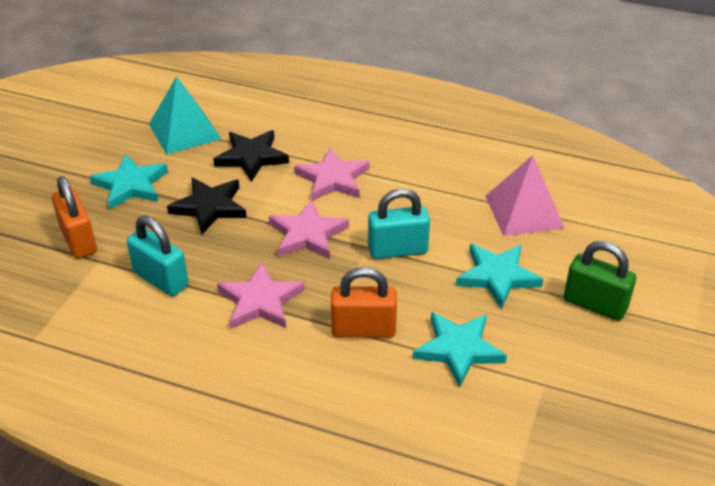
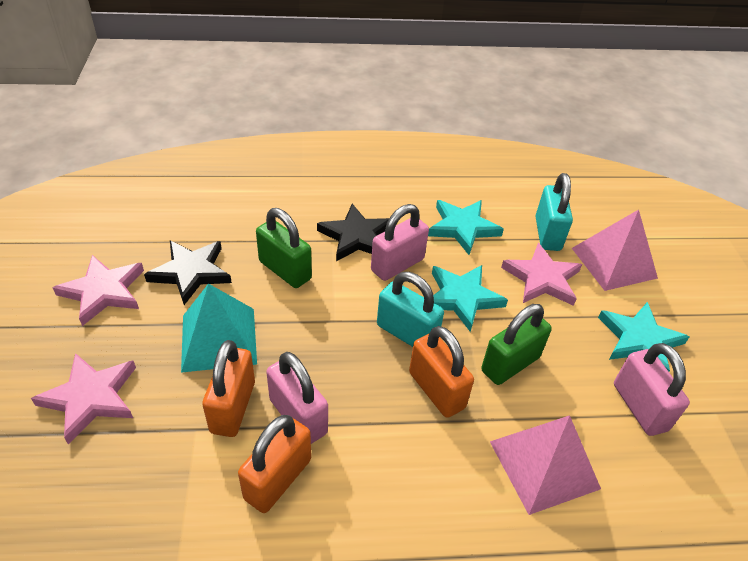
green padlock: 1 -> 2
orange padlock: 2 -> 3
pink padlock: 0 -> 3
pink pyramid: 1 -> 2

